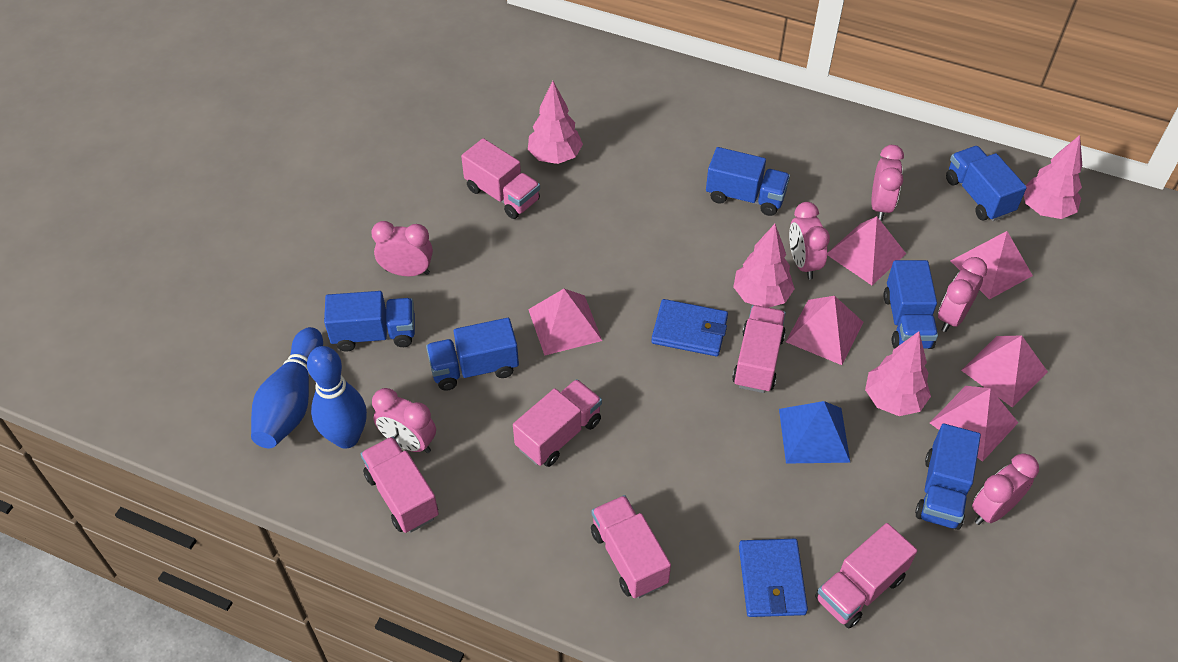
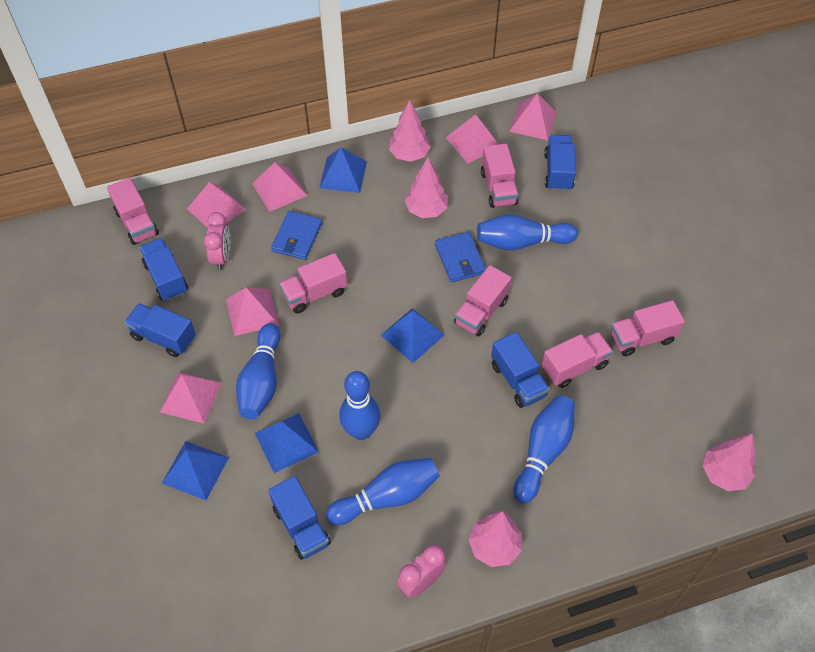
blue bowling pin: 2 -> 5
blue pyramid: 1 -> 4
blue truck: 6 -> 5
pink clock: 6 -> 2

